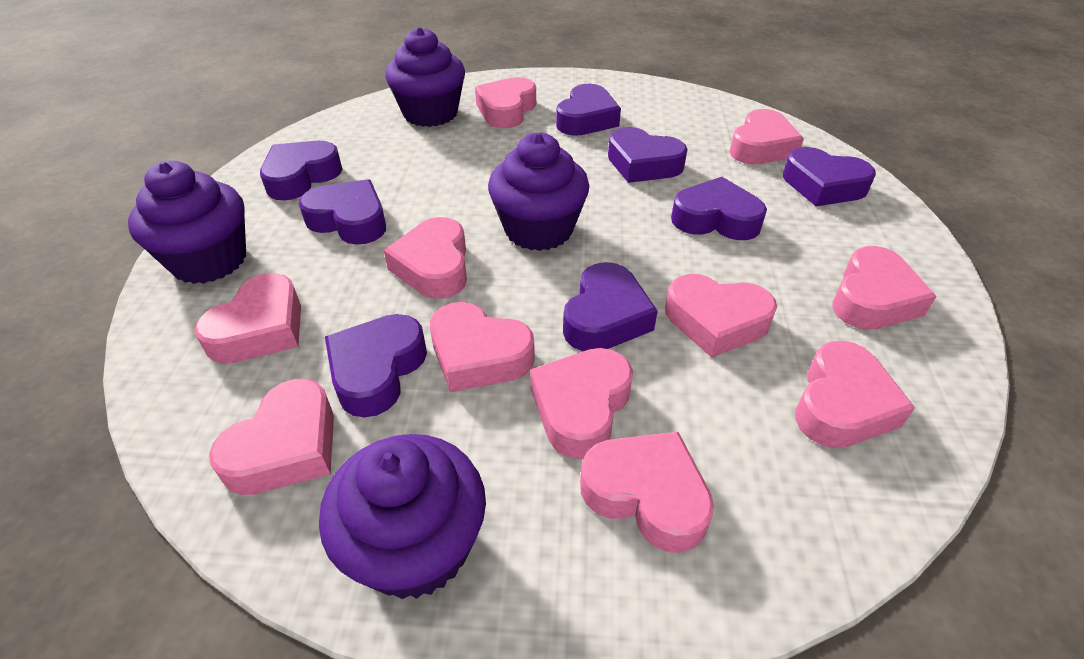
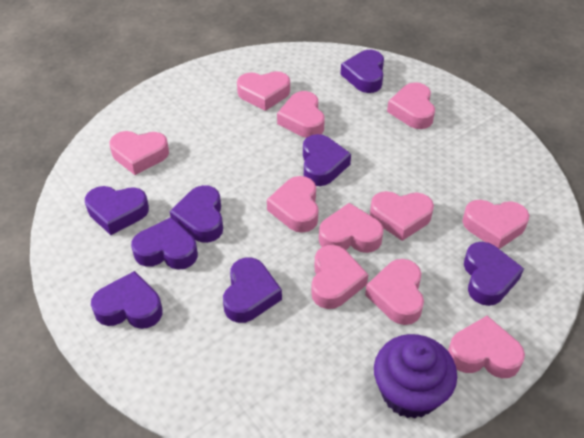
purple cupcake: 4 -> 1

